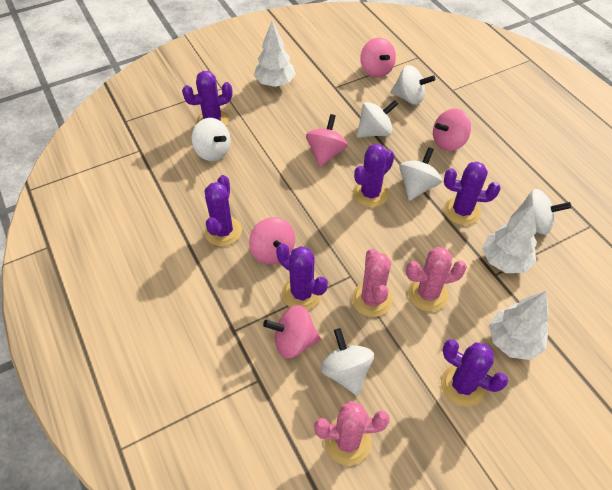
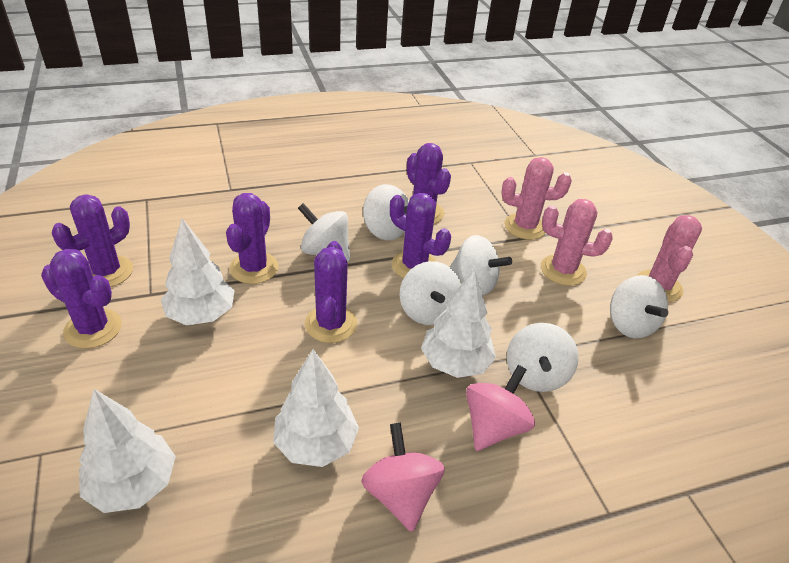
pink spinning top: 5 -> 2
white tree: 3 -> 4

